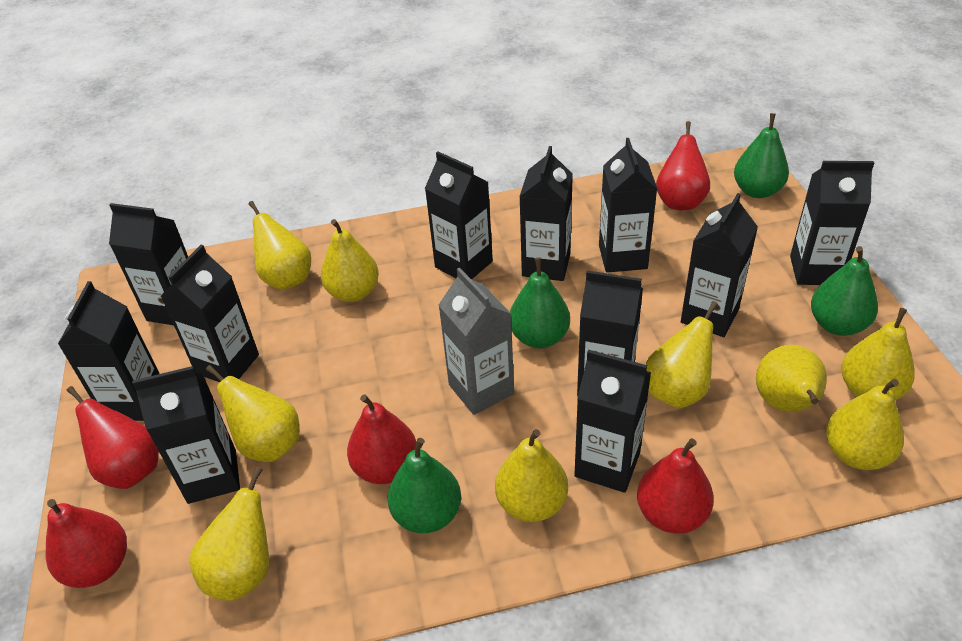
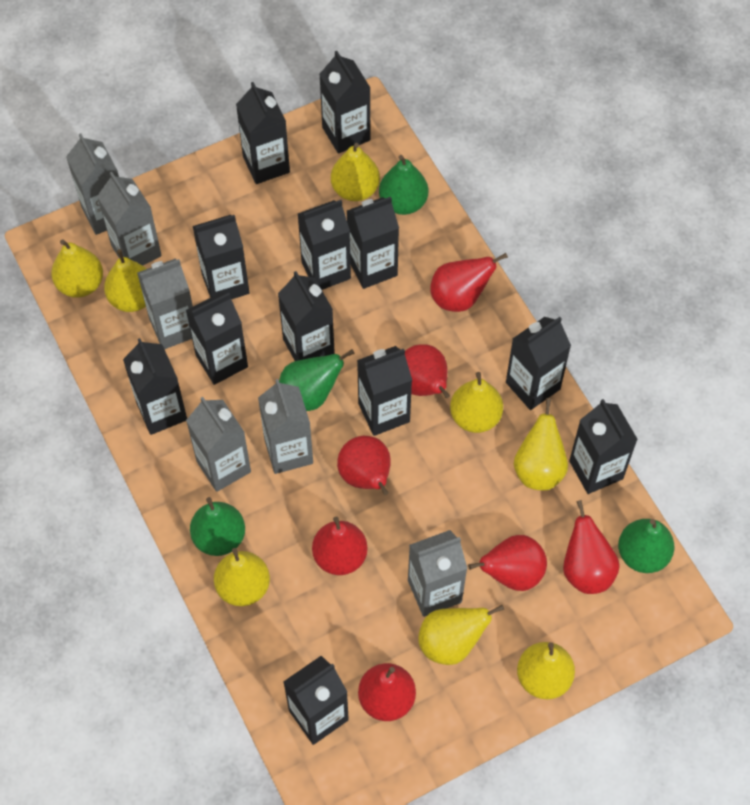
black carton: 11 -> 12
grey carton: 1 -> 6
red pear: 5 -> 7
yellow pear: 9 -> 8

